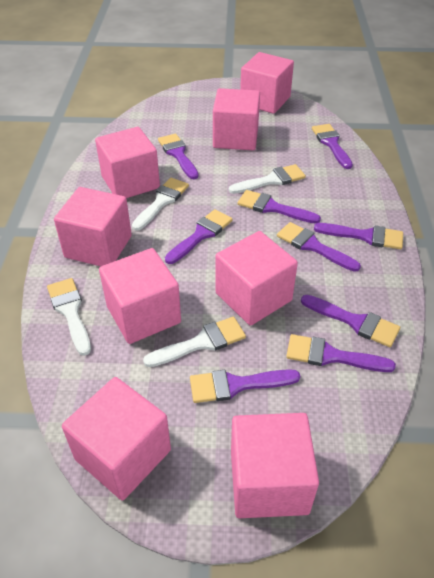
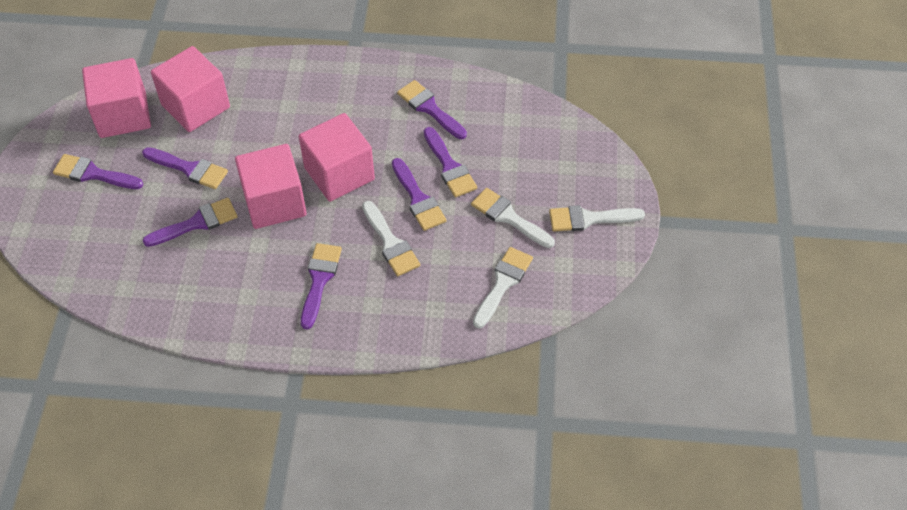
pink cube: 8 -> 4
purple brush: 9 -> 7

